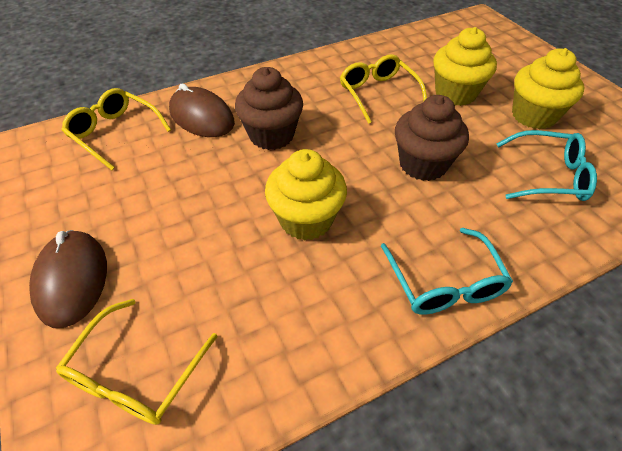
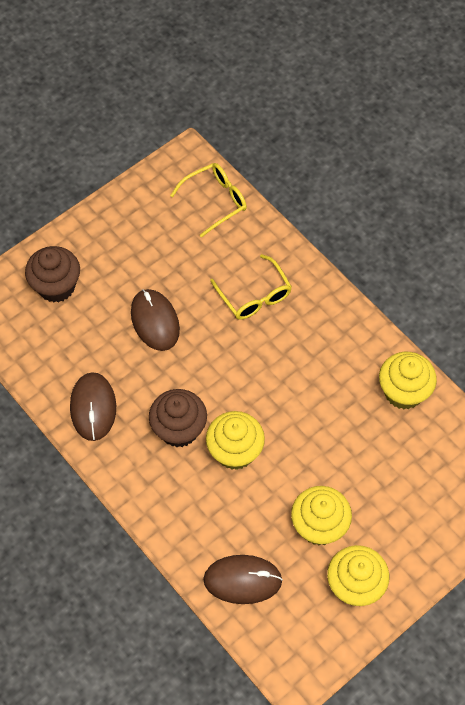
brown mouse: 2 -> 3
turquoise glasses: 2 -> 0
yellow cupcake: 3 -> 4
yellow glasses: 3 -> 2

